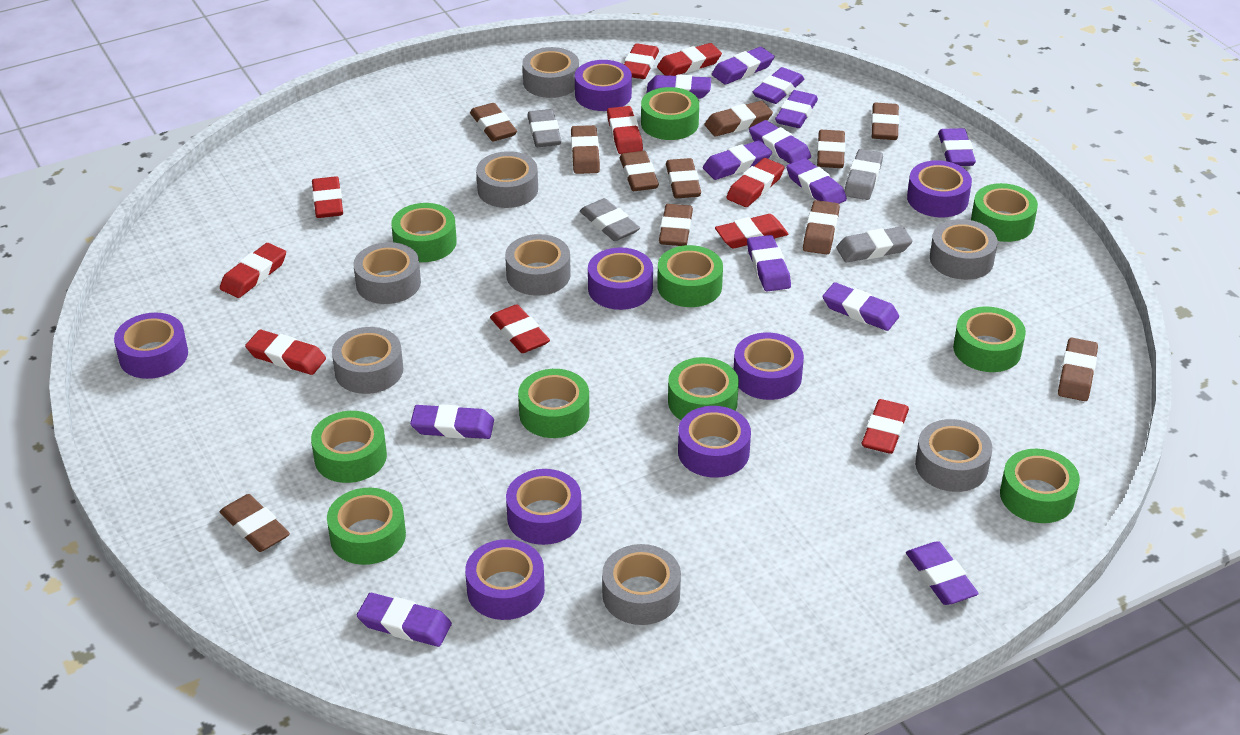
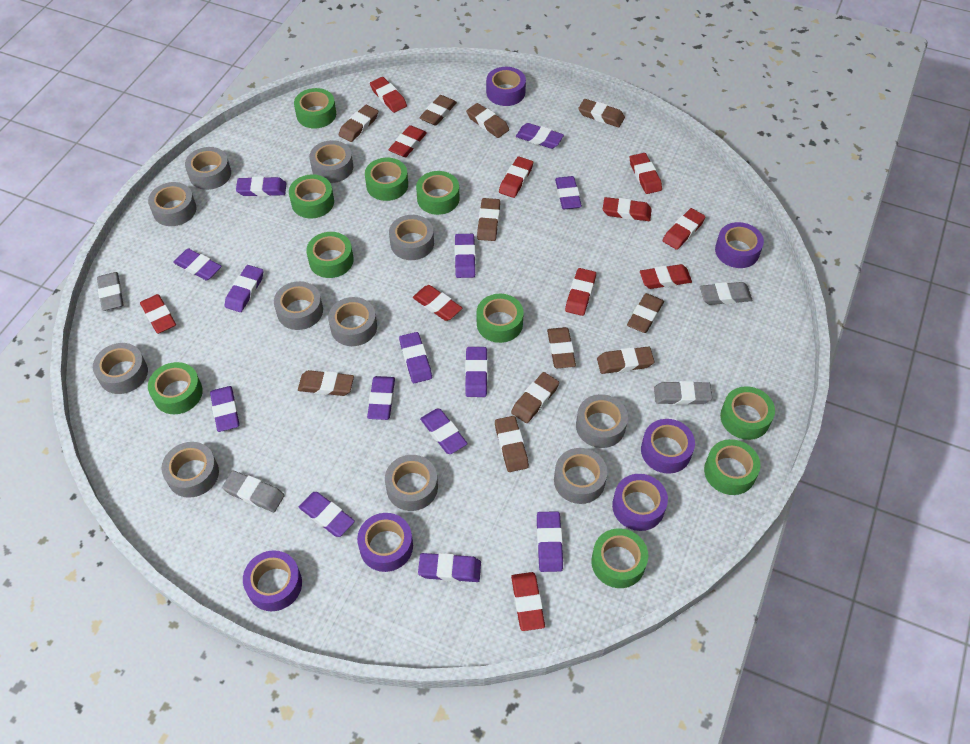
grey tape: 8 -> 11
purple eraser: 13 -> 14
purple tape: 8 -> 6
red eraser: 10 -> 11

